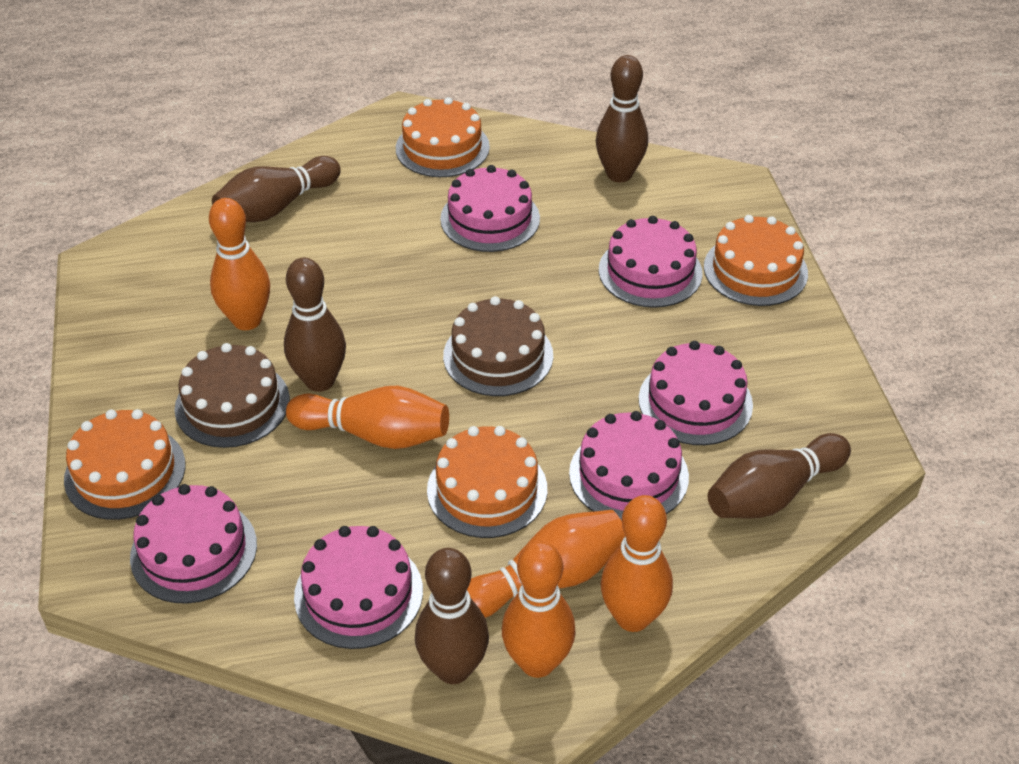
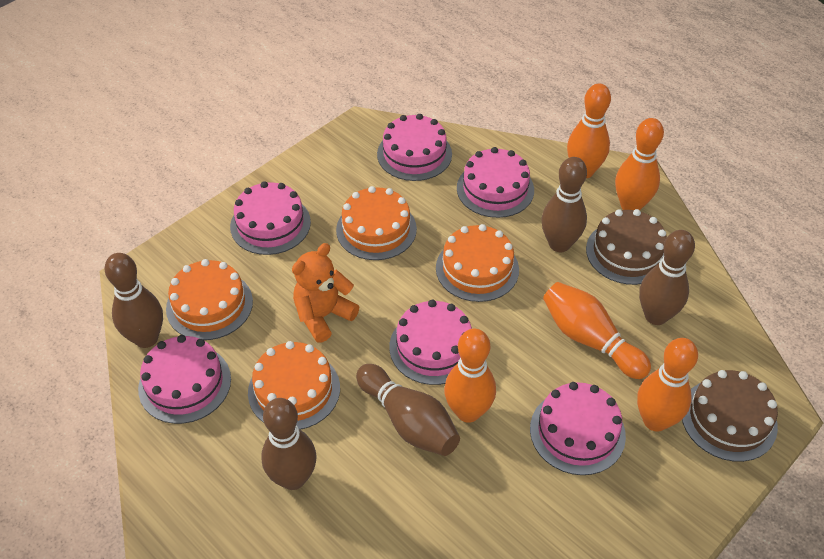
orange teddy bear: 0 -> 1

